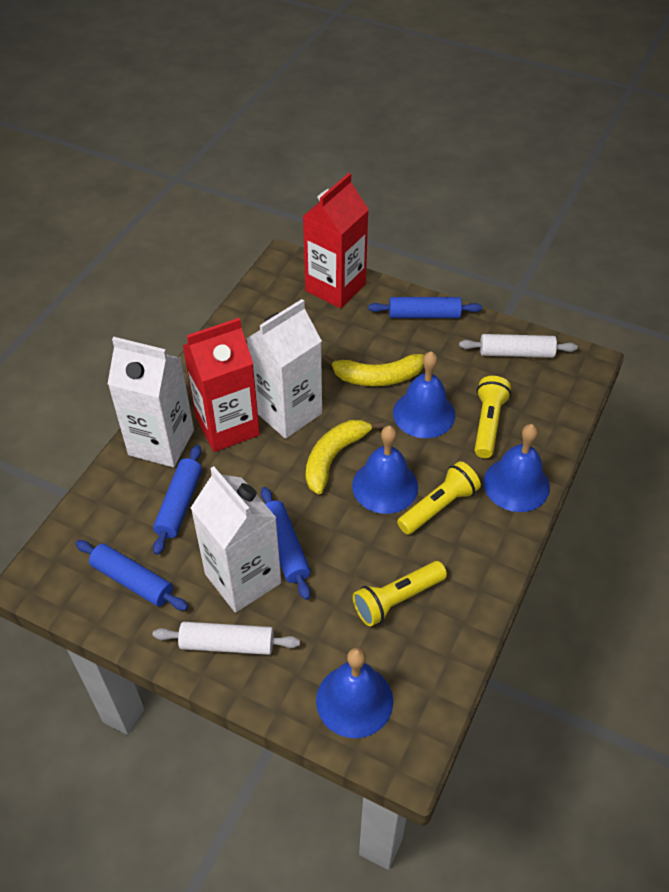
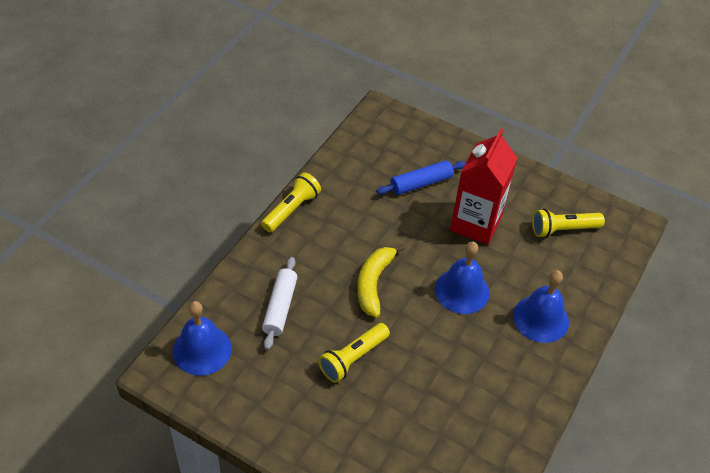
blue bell: 4 -> 3
blue rolling pin: 4 -> 1
red carton: 2 -> 1
white carton: 3 -> 0
white rolling pin: 2 -> 1
yellow banana: 2 -> 1

